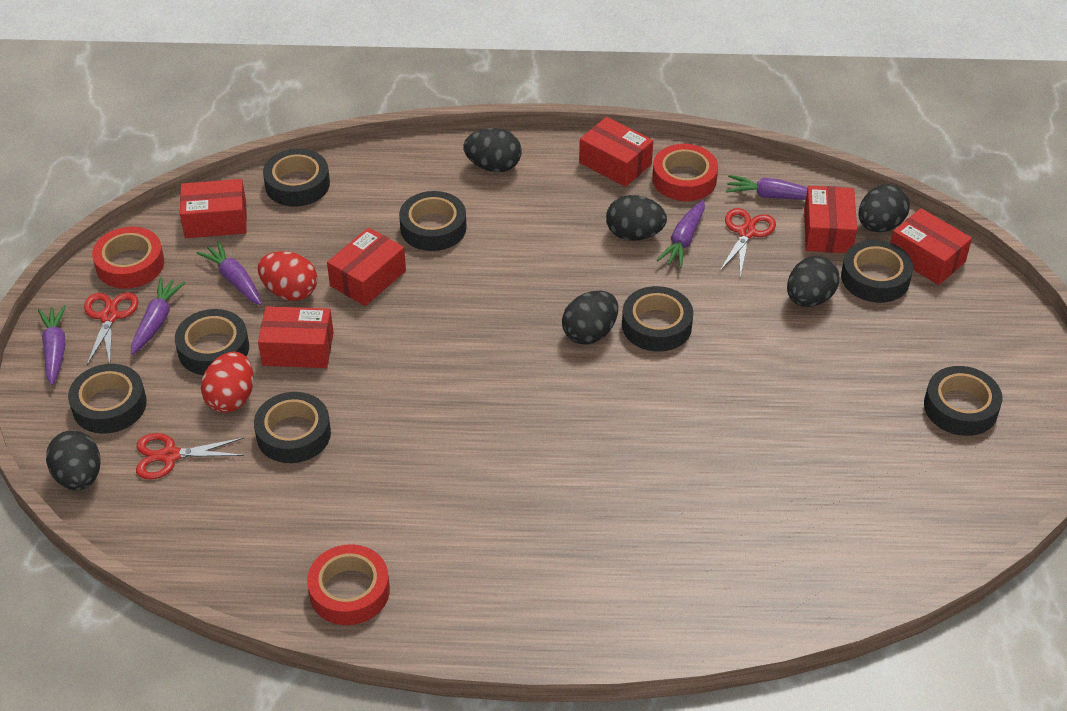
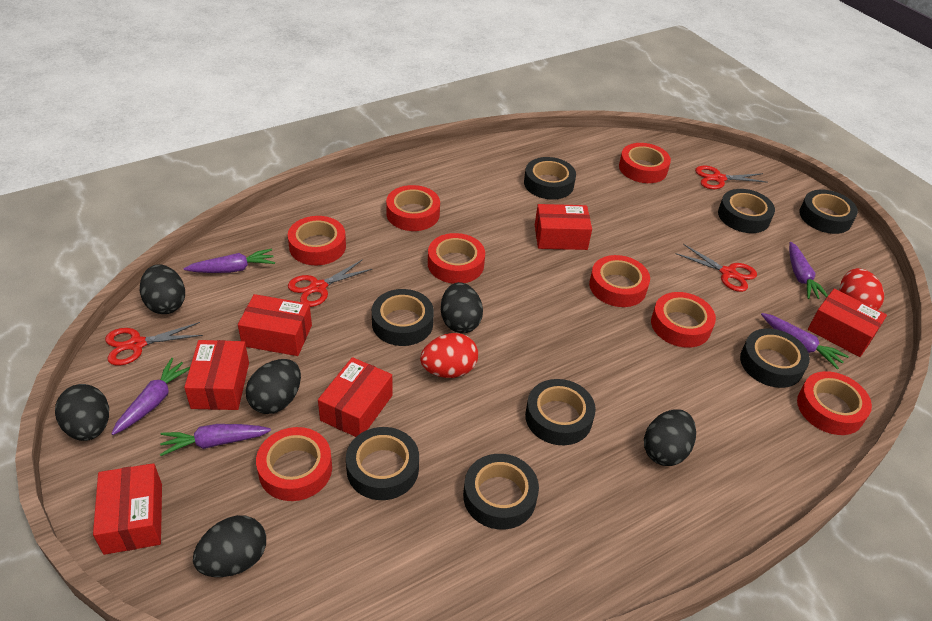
red scissors: 3 -> 4
red tape: 3 -> 8

